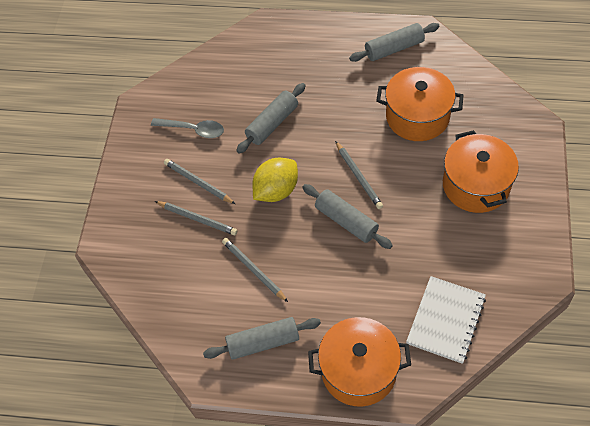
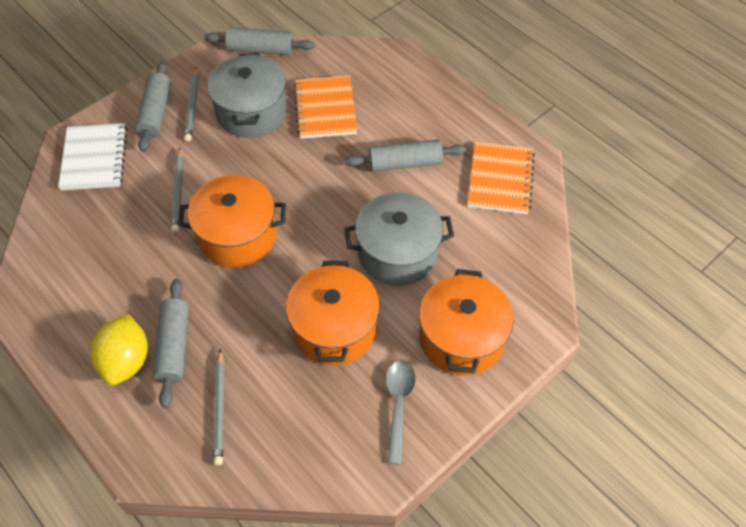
grey pencil: 4 -> 3
grey pot: 0 -> 2
orange notebook: 0 -> 2

